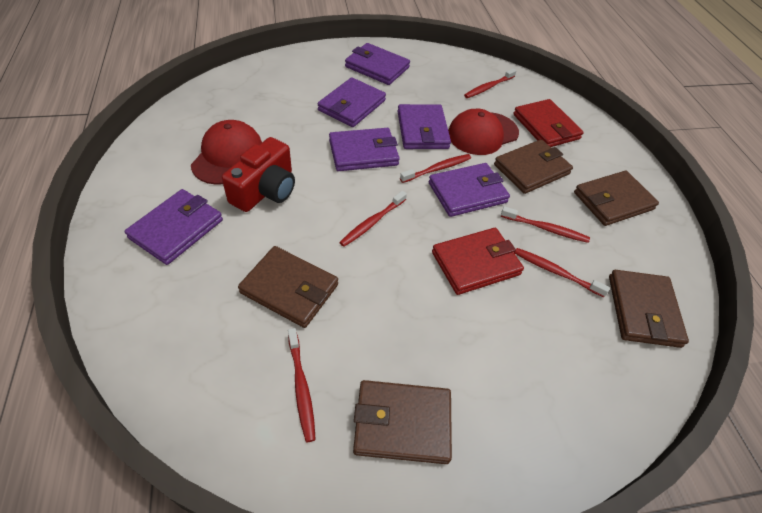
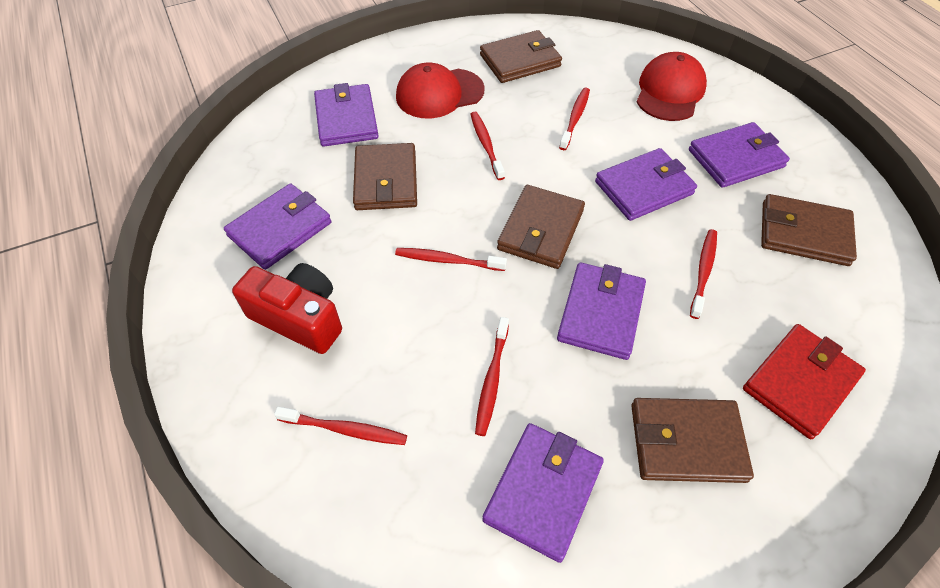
red wallet: 2 -> 1

